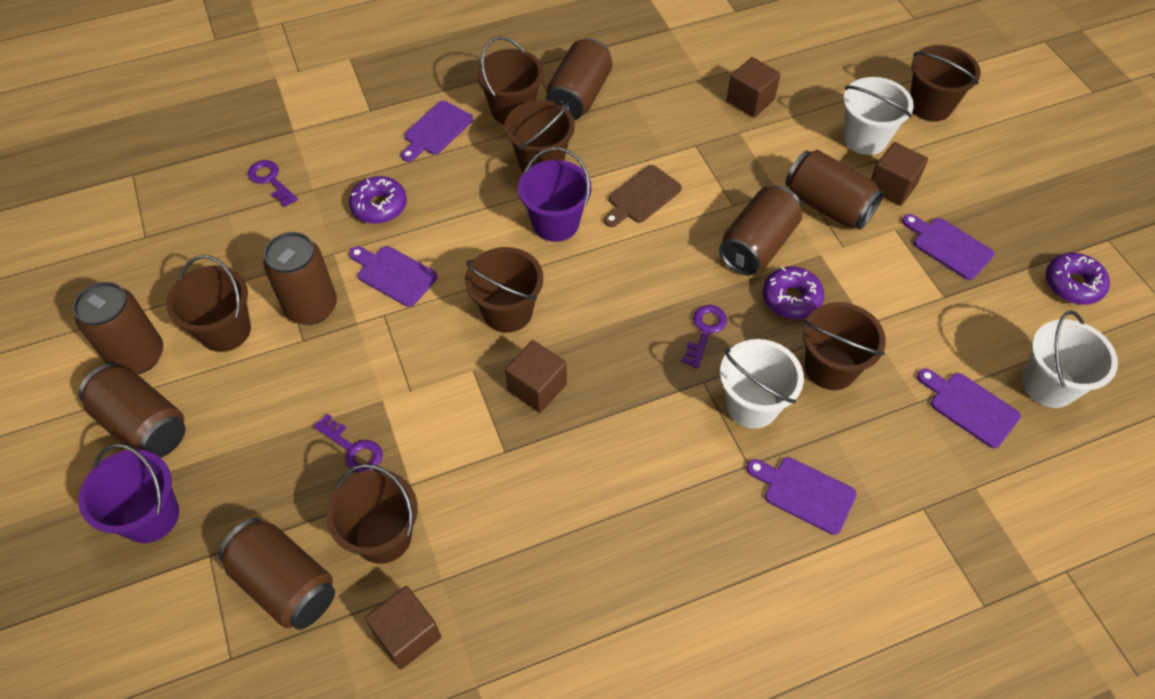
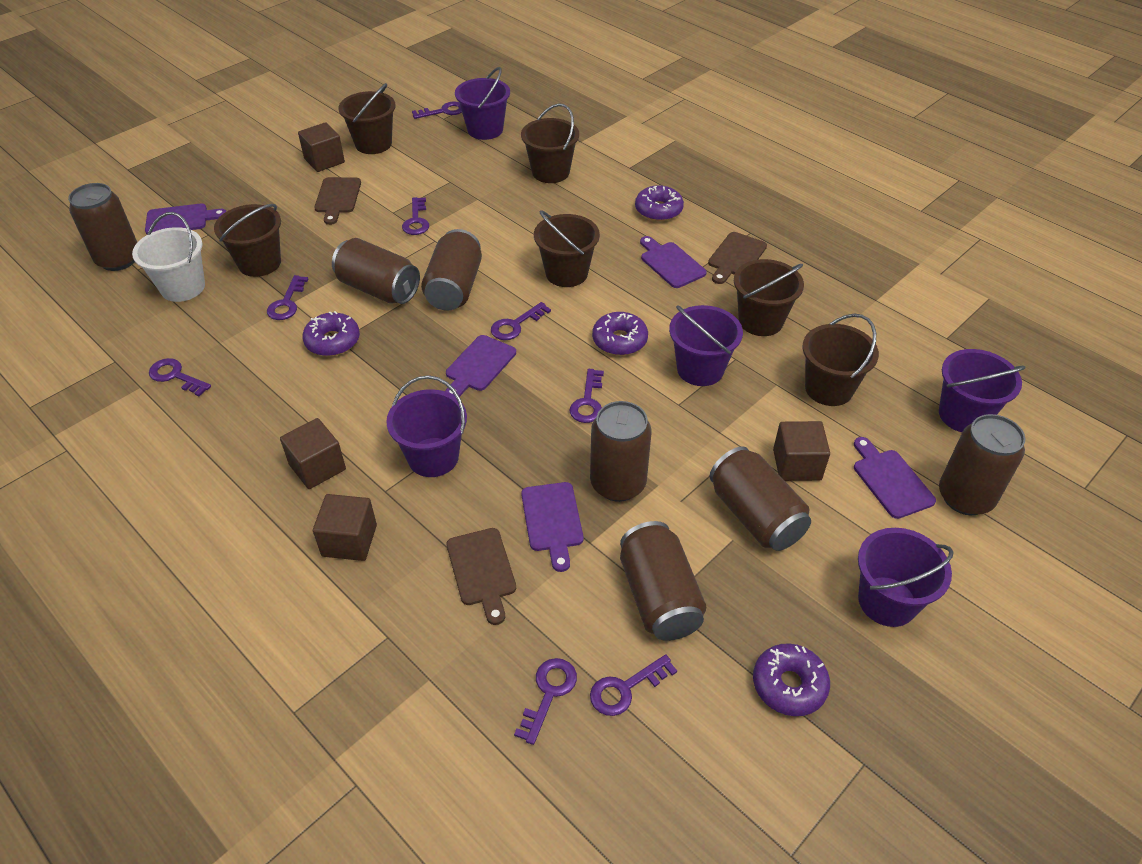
brown bucket: 7 -> 6
brown cutting board: 1 -> 3
purple bucket: 2 -> 5
purple donut: 3 -> 4
purple key: 3 -> 8
white bucket: 3 -> 1

